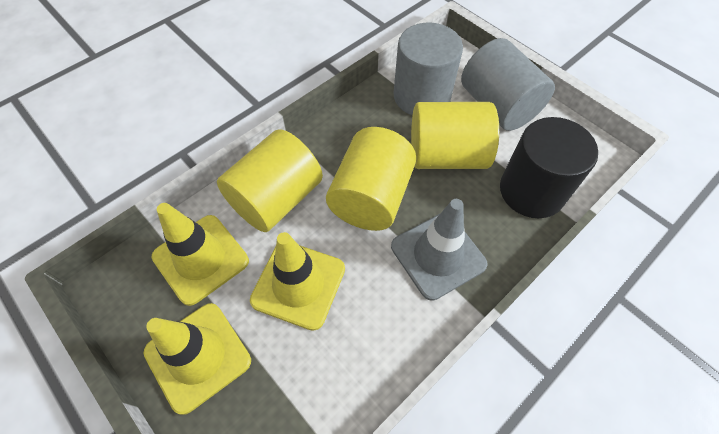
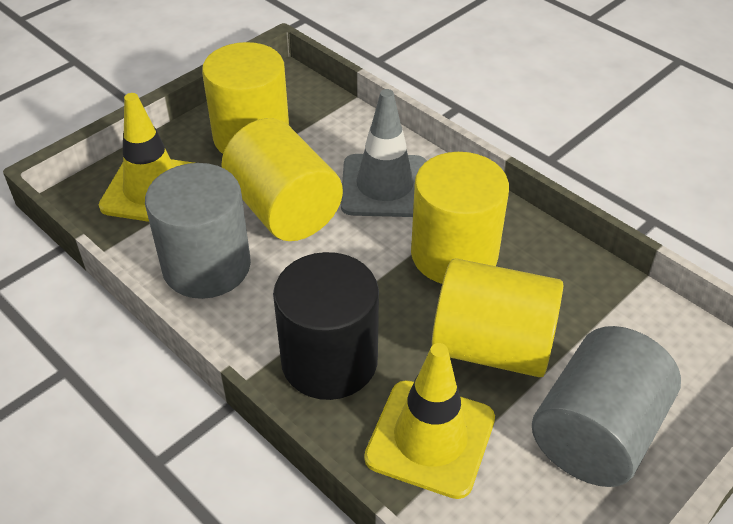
yellow cylinder: 3 -> 4
yellow traffic cone: 3 -> 2

